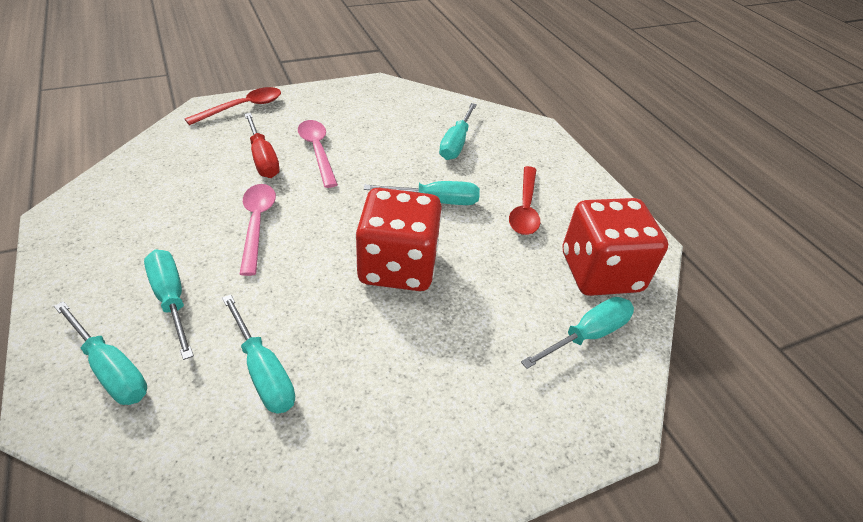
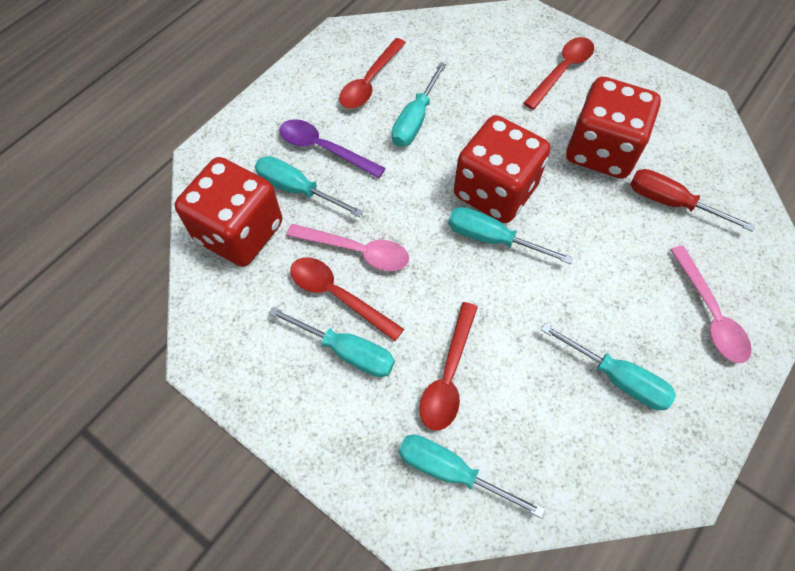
purple spoon: 0 -> 1
red dice: 2 -> 3
red spoon: 2 -> 4

